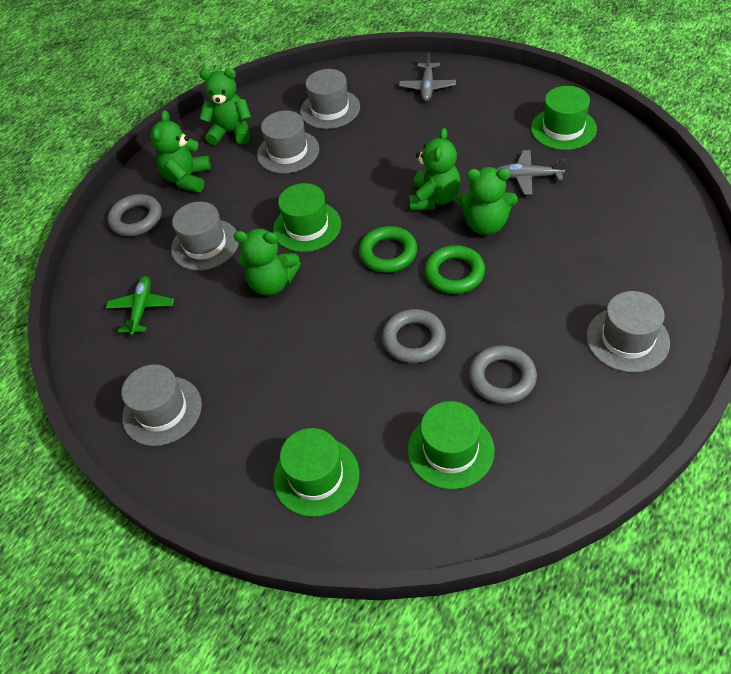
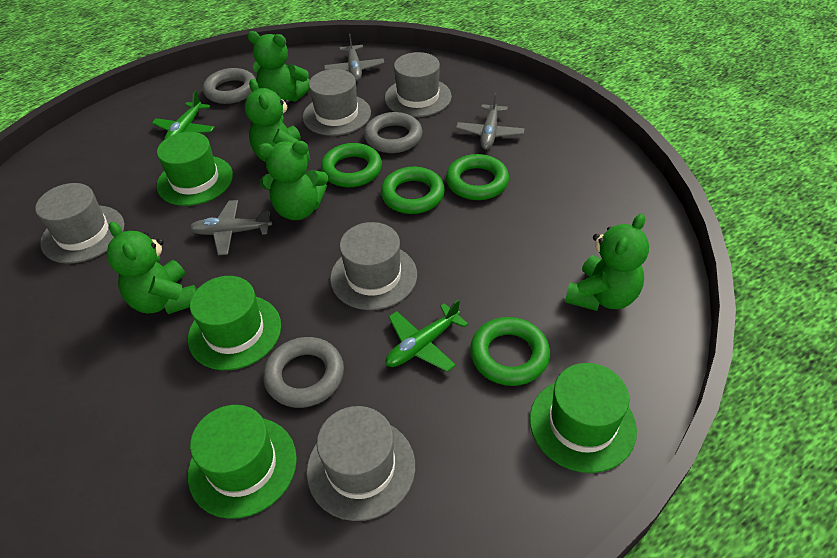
green plane: 1 -> 2
green ring: 2 -> 4
grey plane: 2 -> 3

